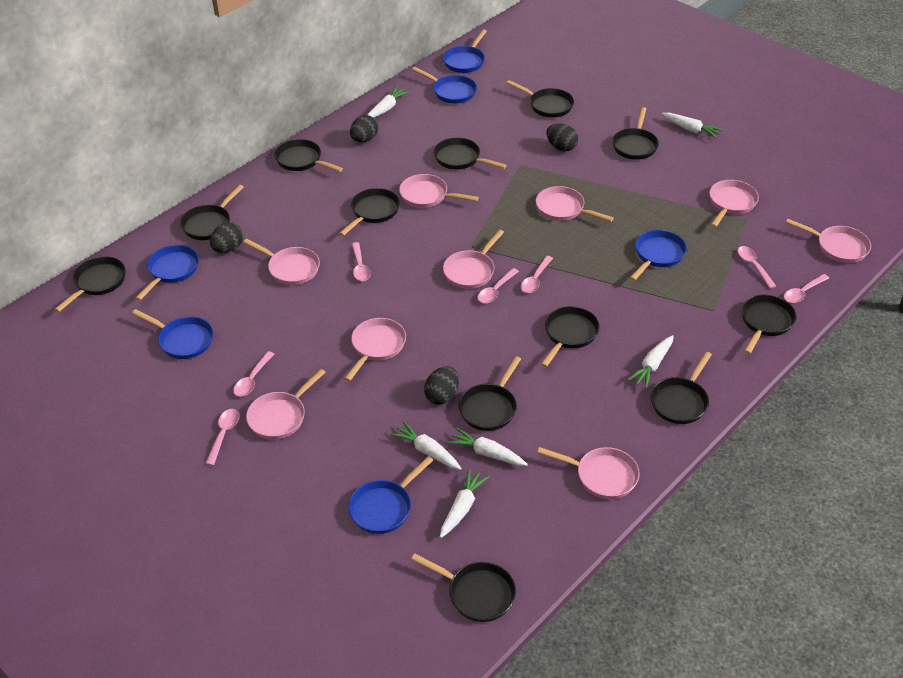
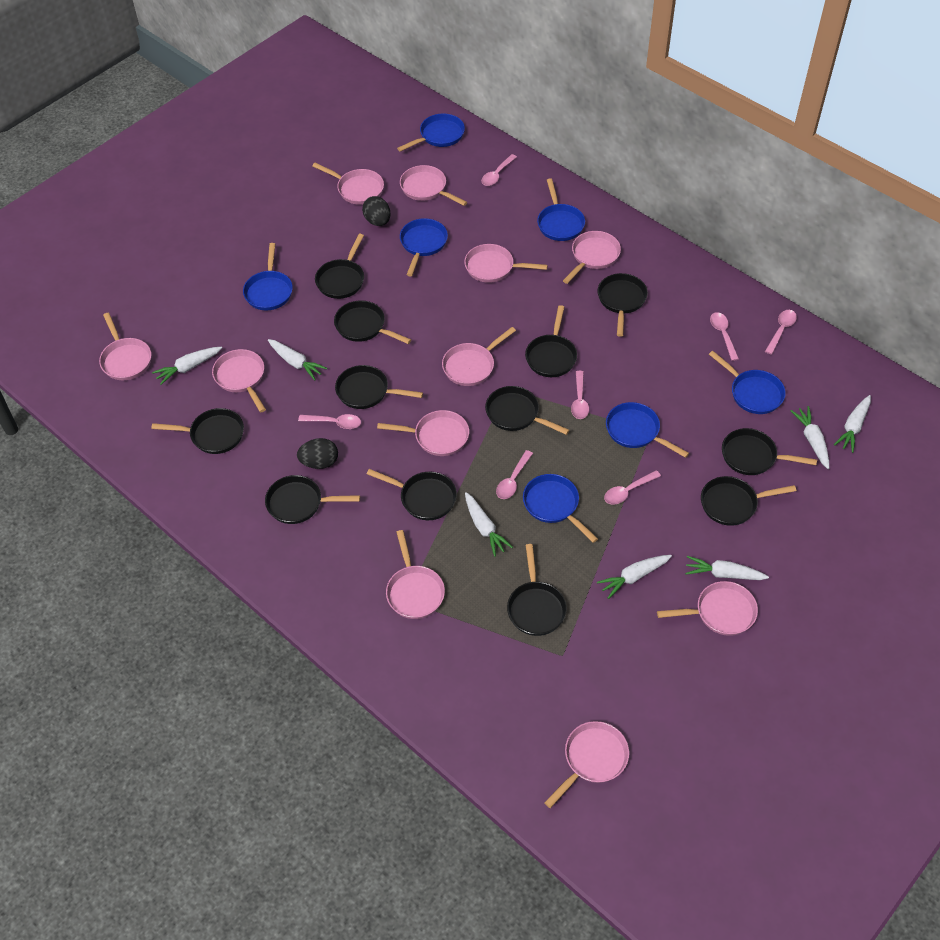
black egg: 4 -> 2
blue pan: 6 -> 7
pink pan: 9 -> 11
white carrot: 6 -> 7

